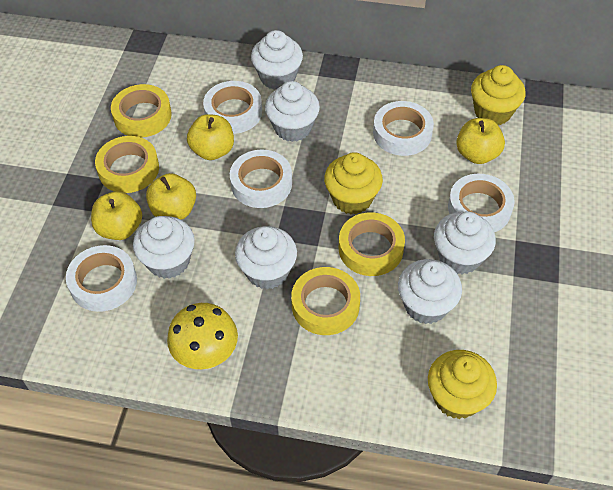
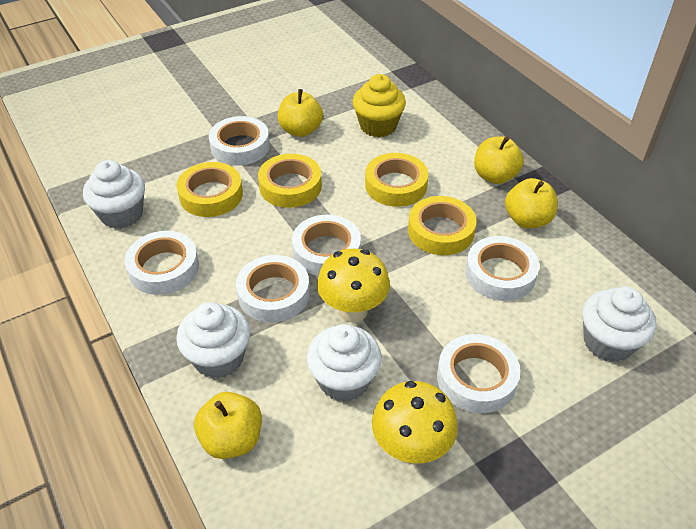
white cupcake: 6 -> 4
white tape: 5 -> 6
yellow cupcake: 3 -> 1
yellow mushroom: 1 -> 2

